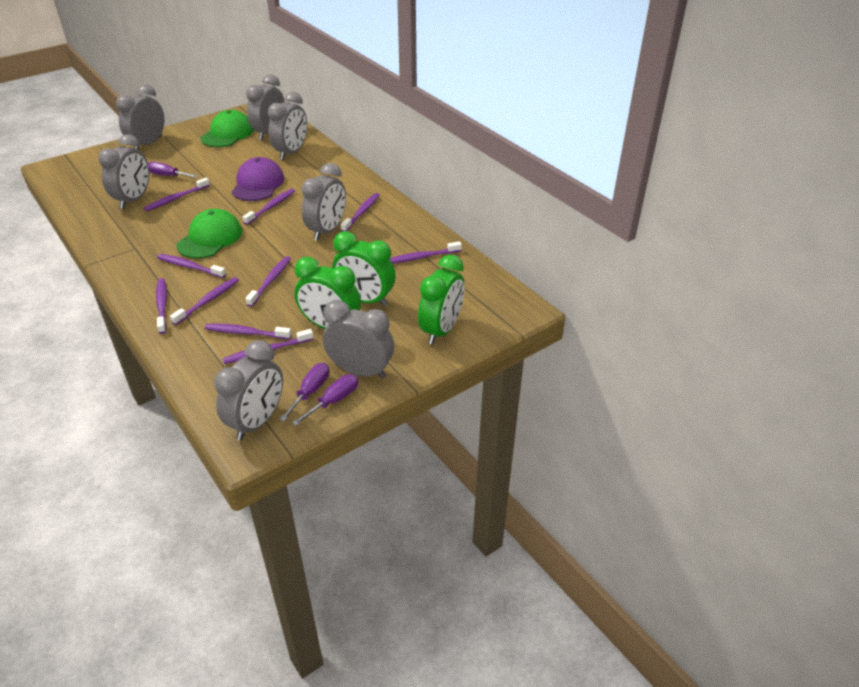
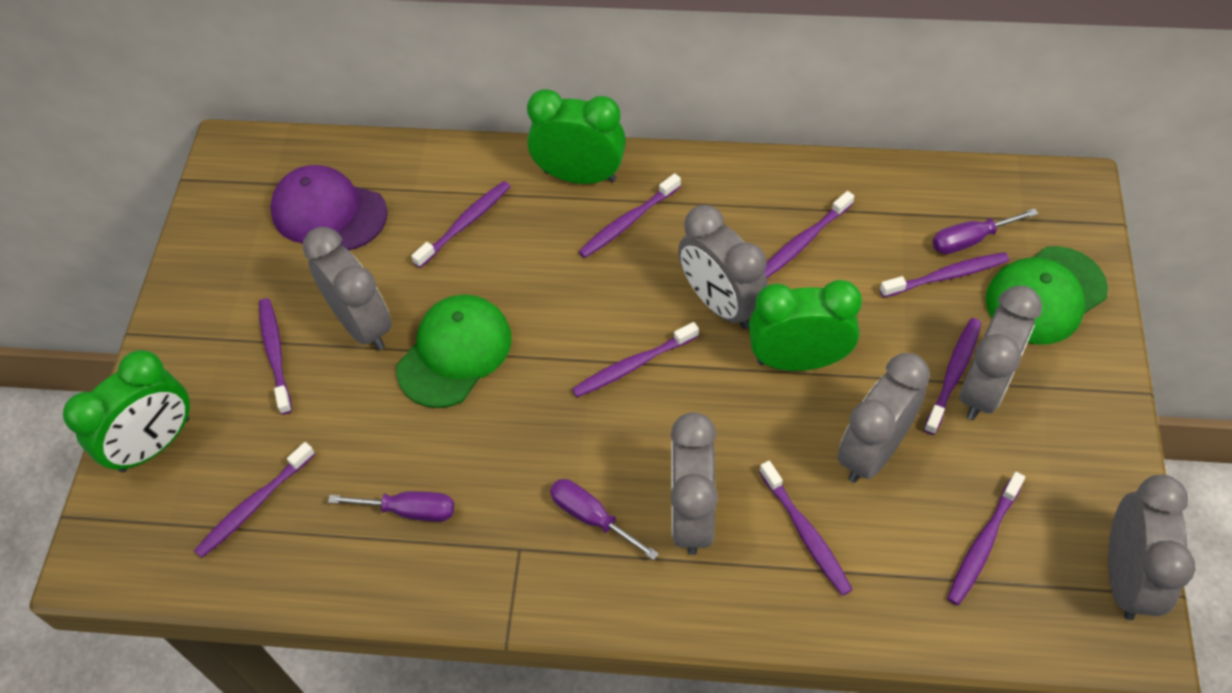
grey clock: 7 -> 6

